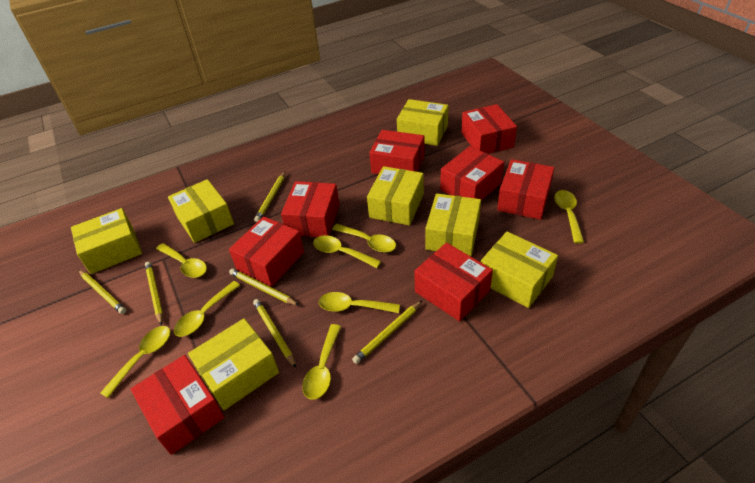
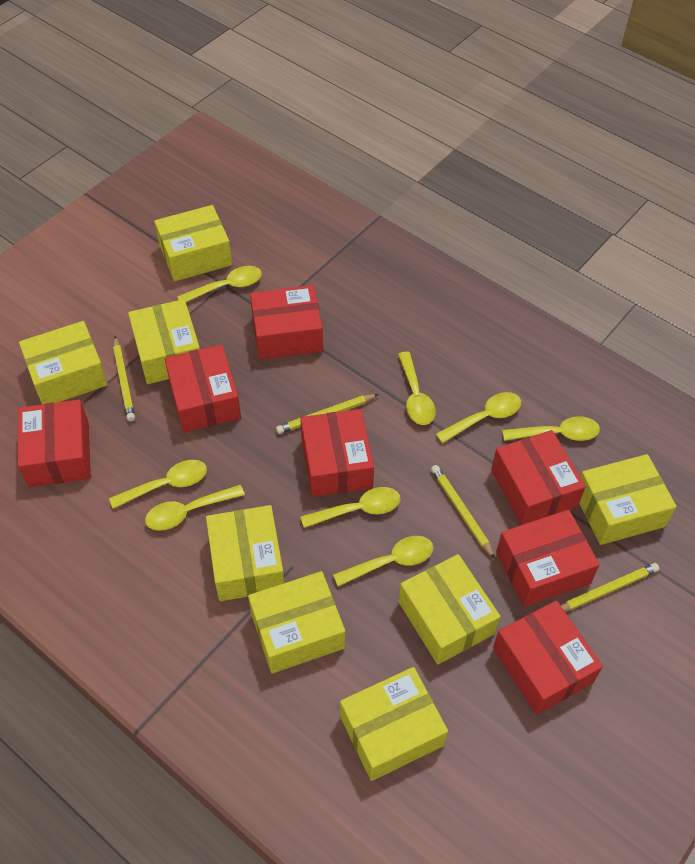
red box: 8 -> 7
yellow box: 7 -> 8
yellow pencil: 6 -> 4

